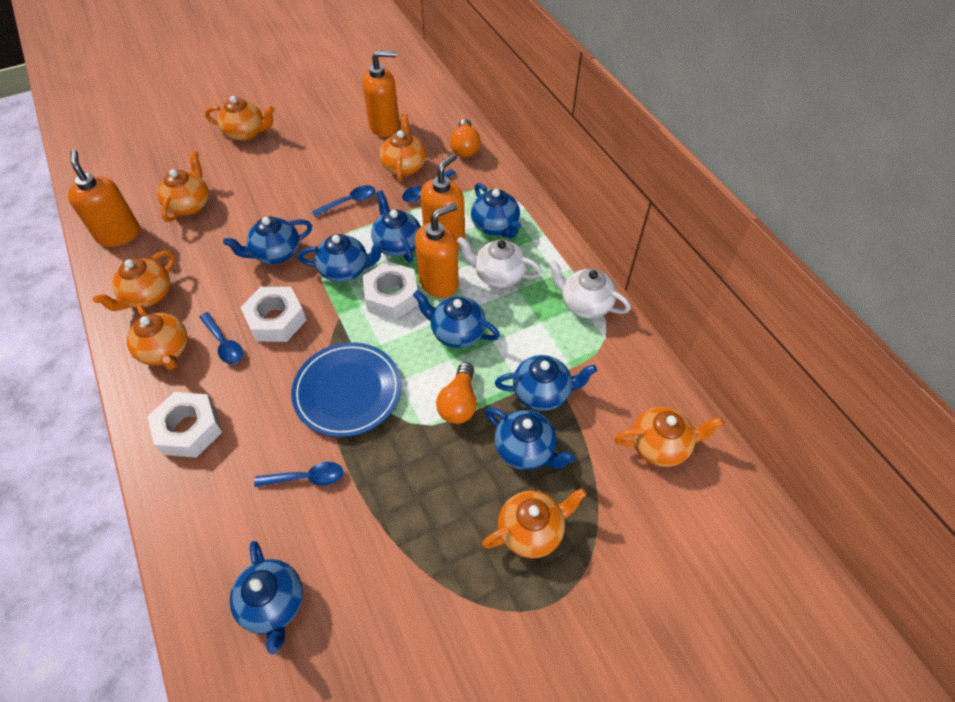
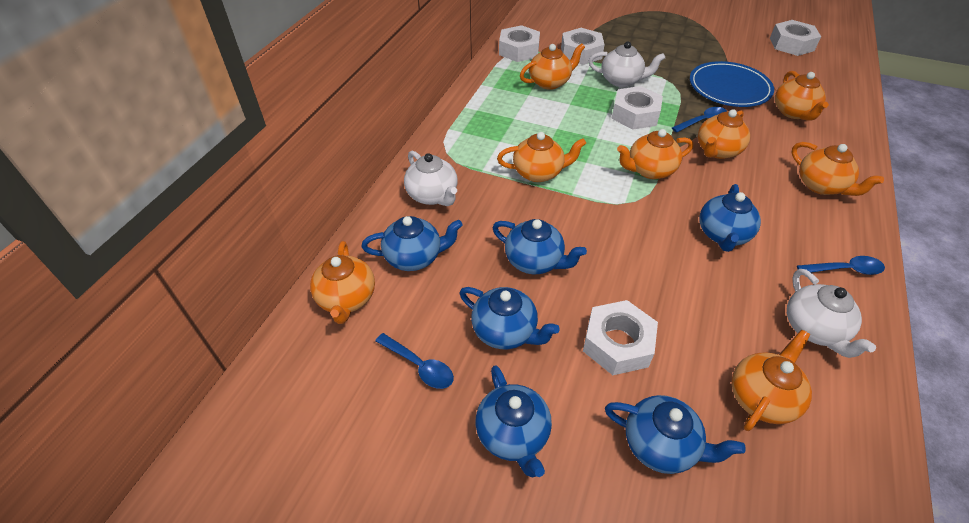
blue spoon: 4 -> 3
blue teapot: 8 -> 6
orange light bulb: 2 -> 0
orange soap dispenser: 4 -> 0
orange teapot: 7 -> 8
white nut: 3 -> 5
white teapot: 2 -> 3

